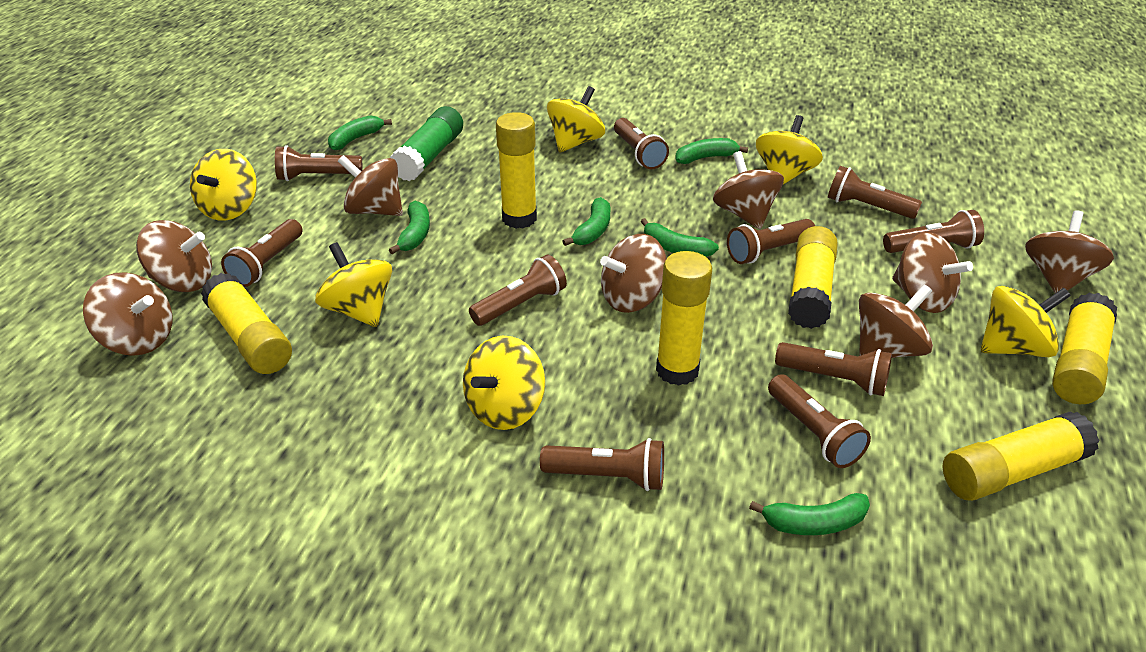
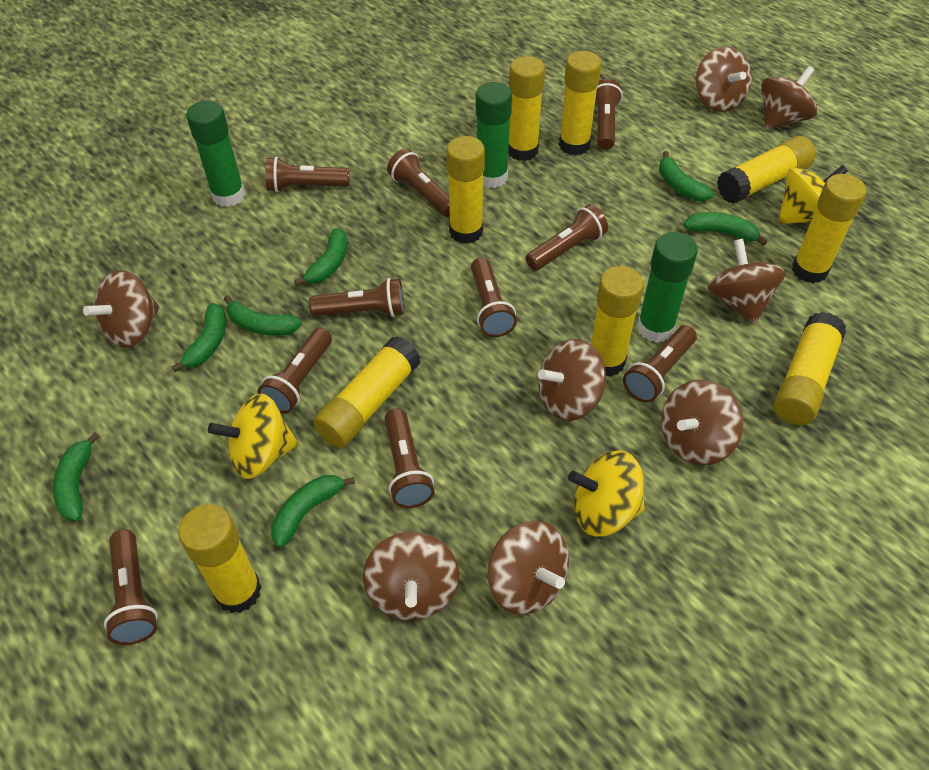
green banana: 6 -> 7
green glue stick: 1 -> 3
yellow glue stick: 6 -> 9
yellow spinning top: 6 -> 3

